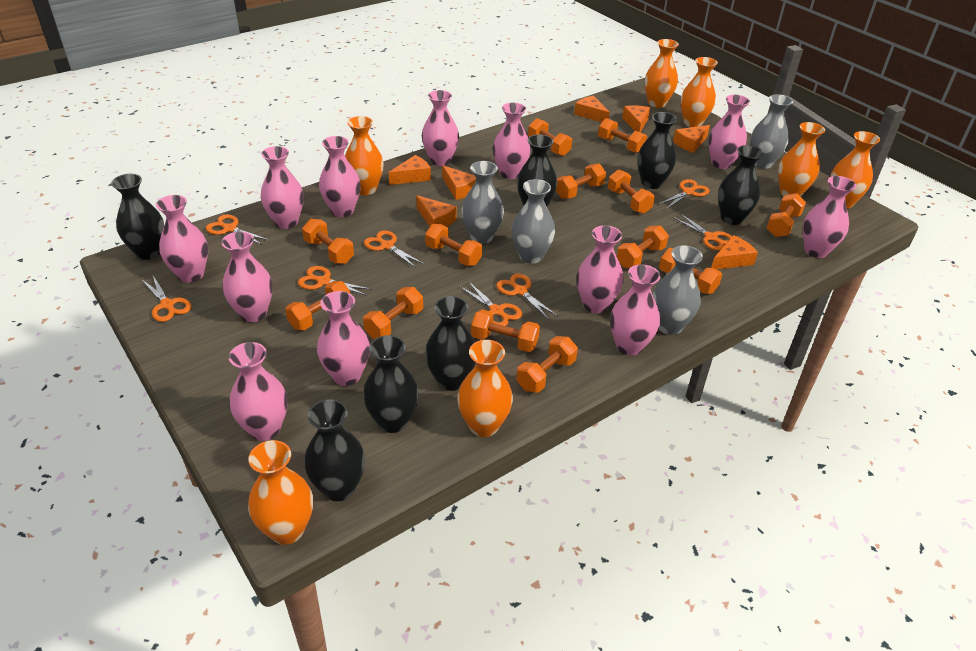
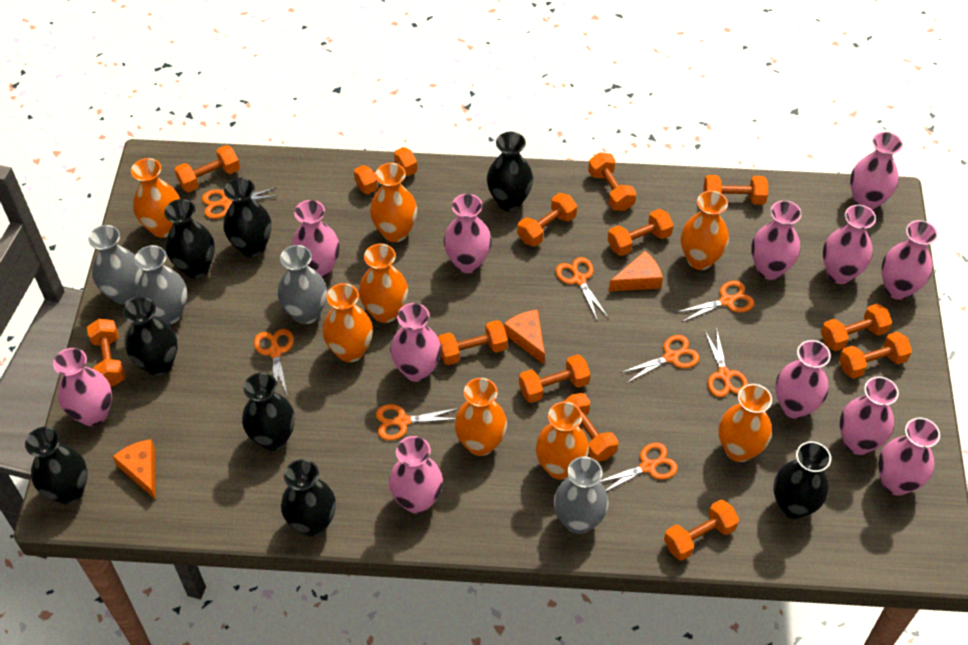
black vase: 7 -> 8
orange cheese: 7 -> 3
orange vase: 7 -> 8

